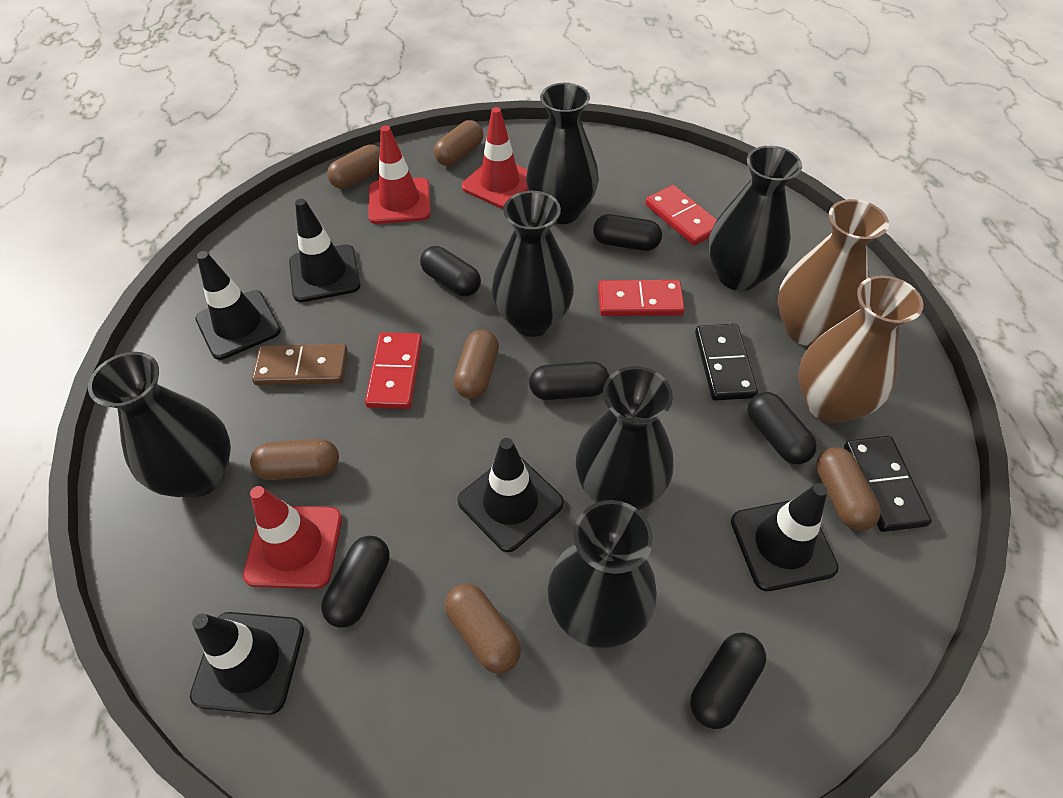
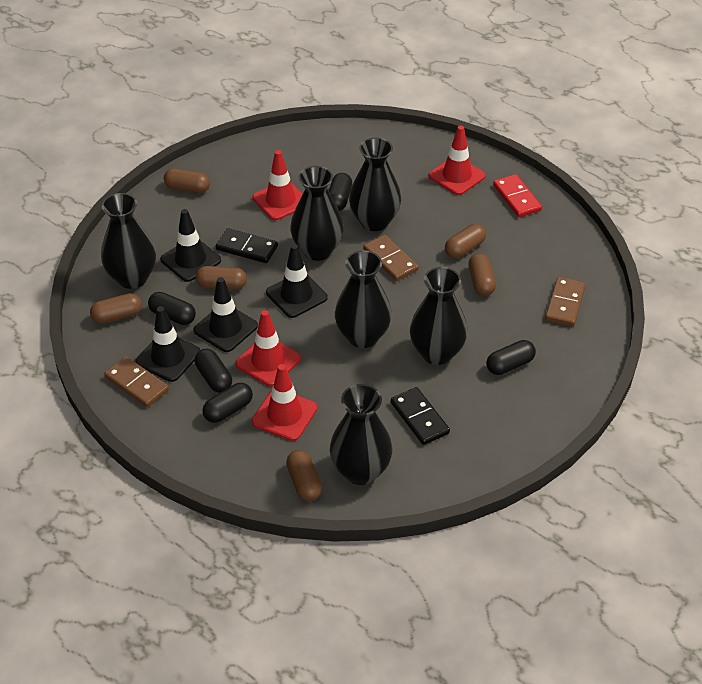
black capsule: 6 -> 5
black traffic cone: 5 -> 4
brown domino: 1 -> 3
brown vase: 2 -> 0
red domino: 3 -> 1
red traffic cone: 3 -> 4

